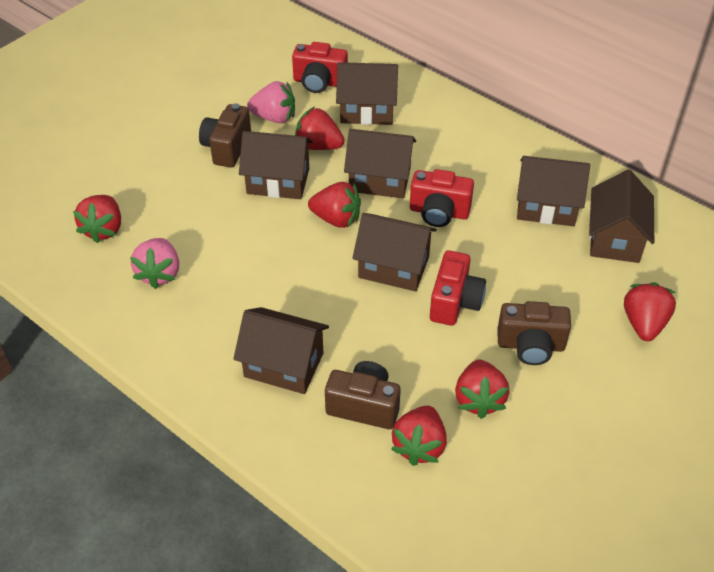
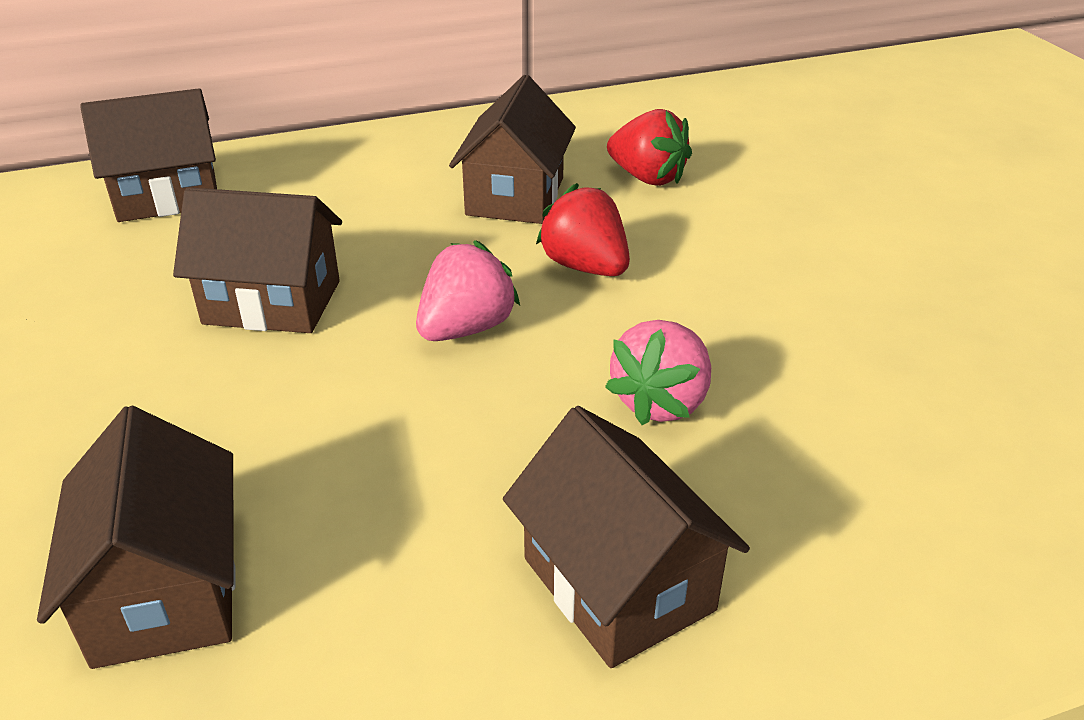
brown camera: 3 -> 0
brown house: 7 -> 5
red camera: 3 -> 0
red strawberry: 6 -> 2

